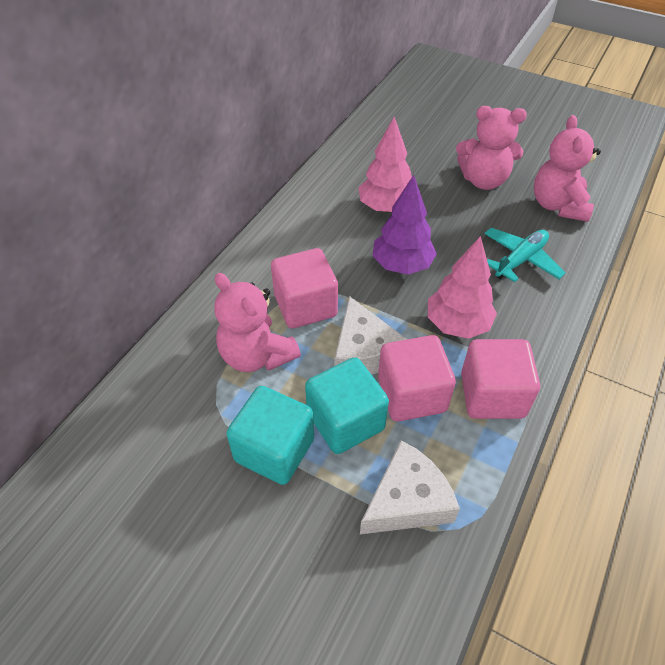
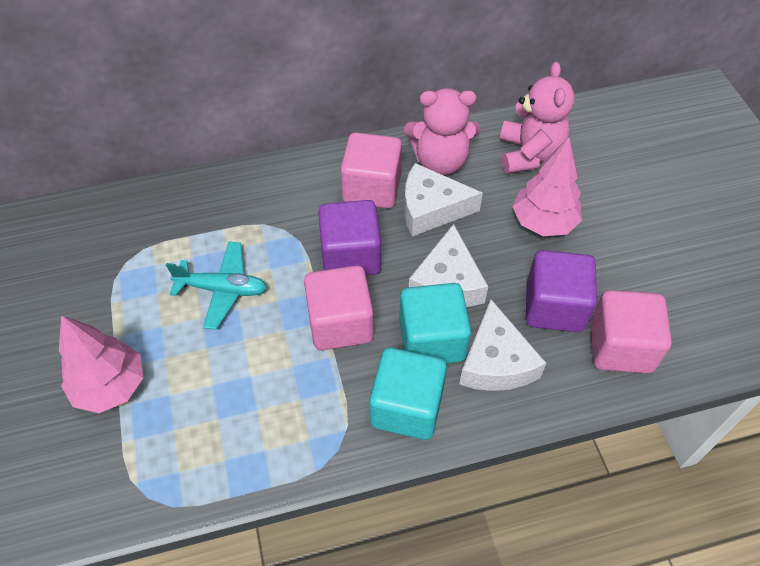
pink teddy bear: 3 -> 2
purple cube: 0 -> 2
purple tree: 1 -> 0
white cheese: 2 -> 3

